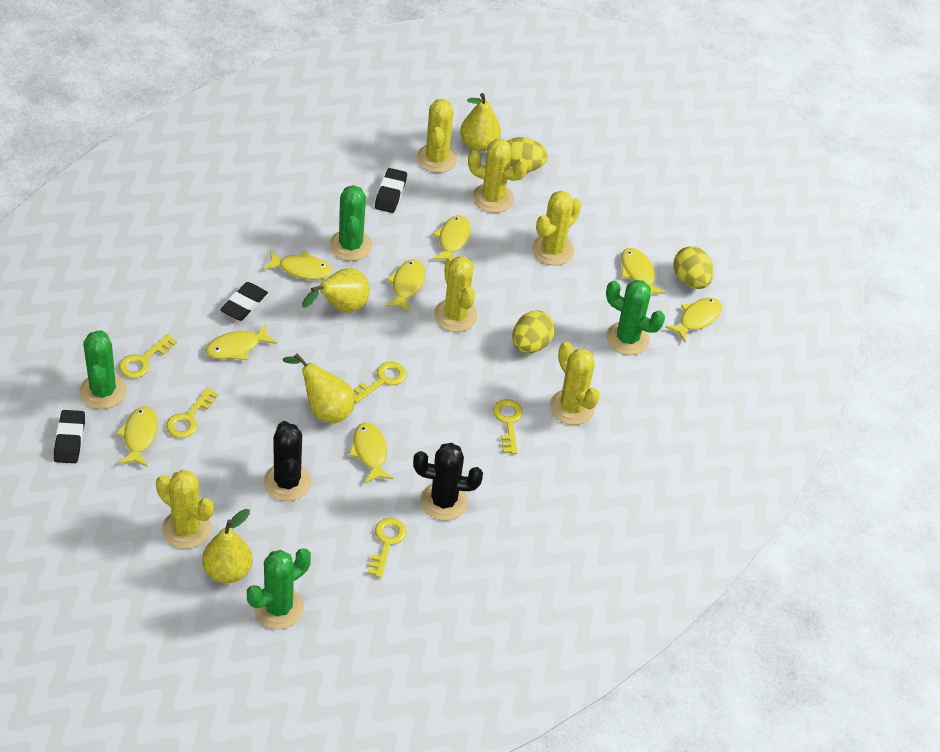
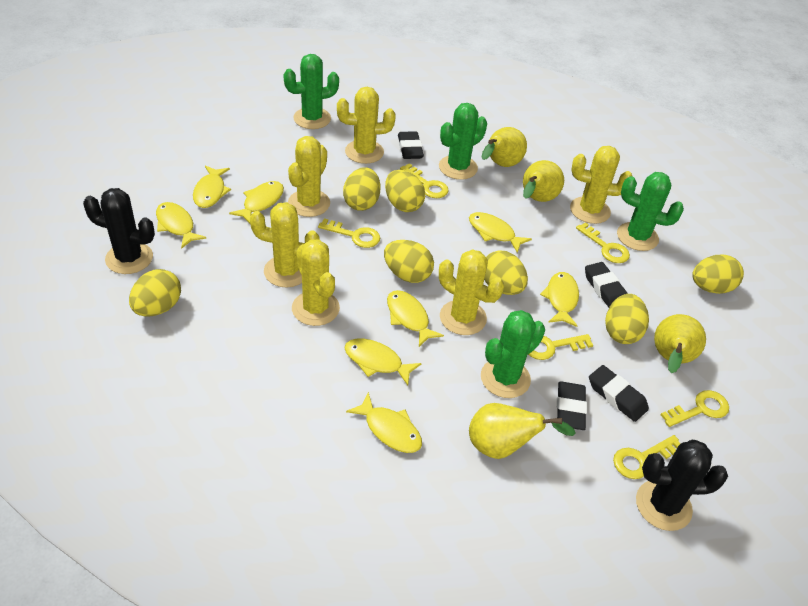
black eraser: 3 -> 4
yellow egg: 3 -> 7
yellow key: 5 -> 6

